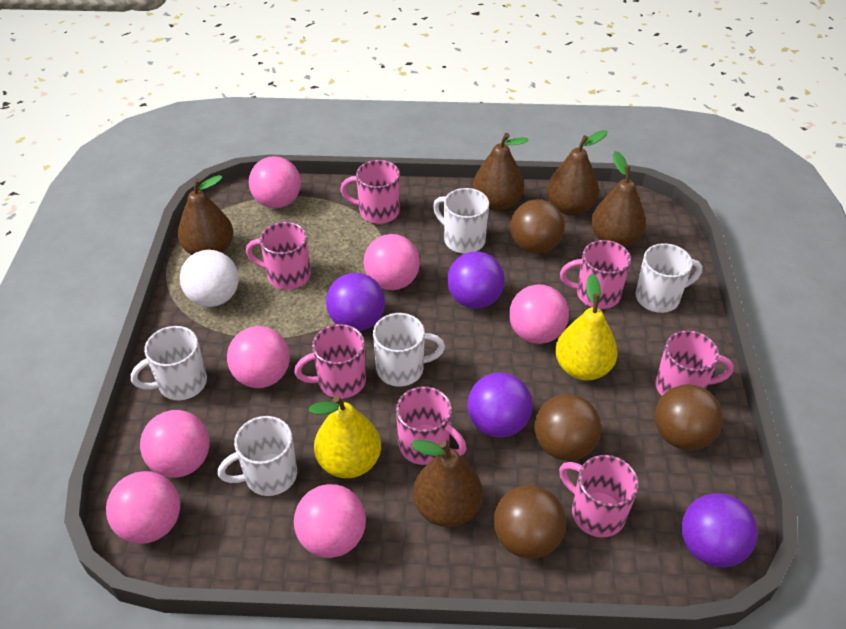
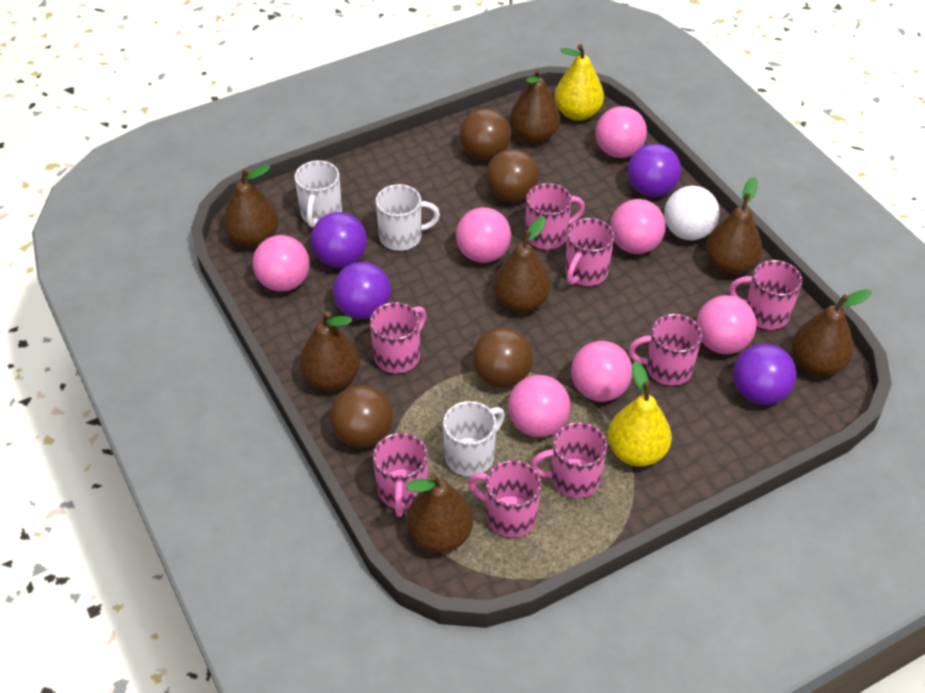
brown pear: 5 -> 7
pink mug: 7 -> 8
white mug: 5 -> 3

